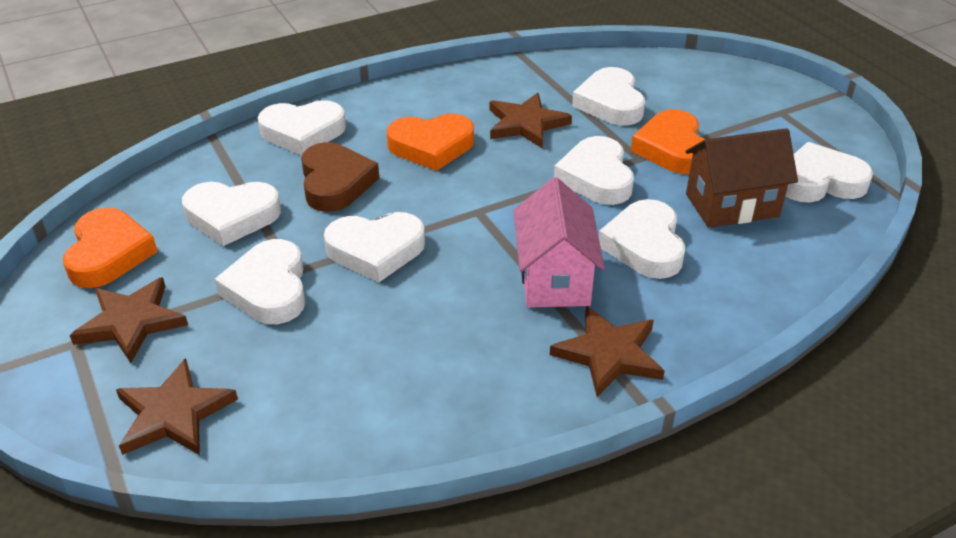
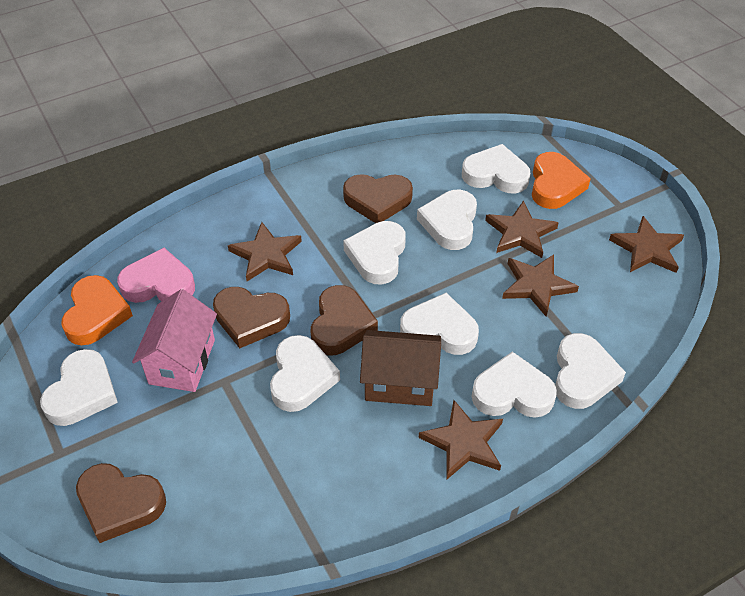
brown heart: 1 -> 4
brown star: 4 -> 5
orange heart: 3 -> 2
pink heart: 0 -> 1

